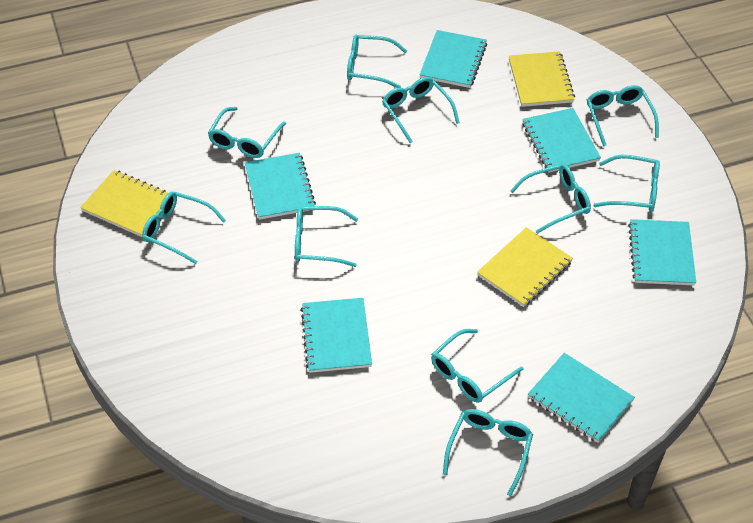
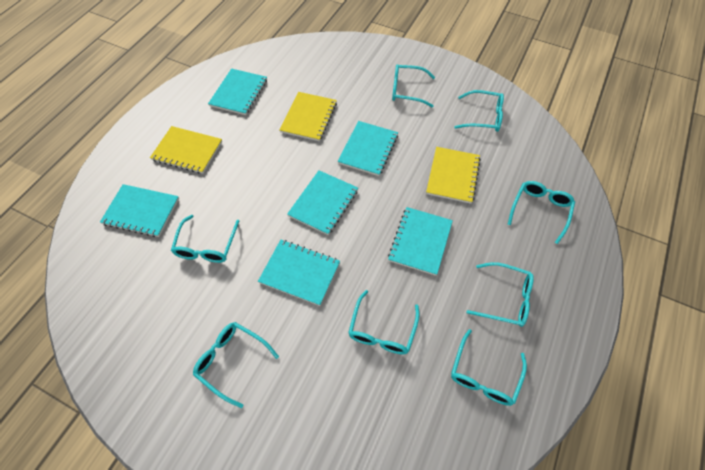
turquoise glasses: 10 -> 8

